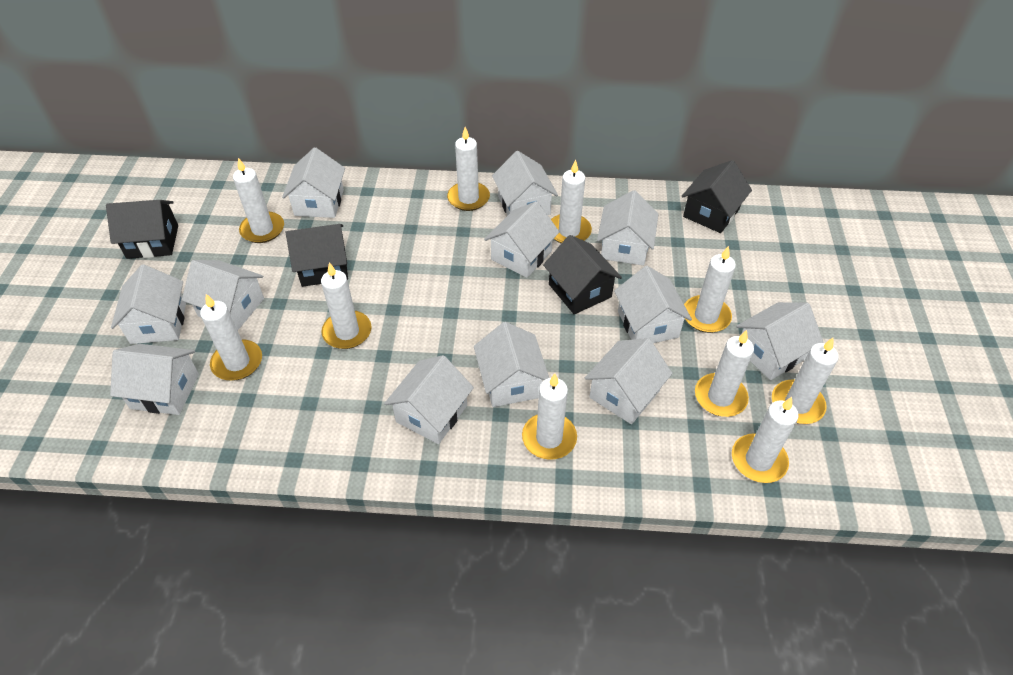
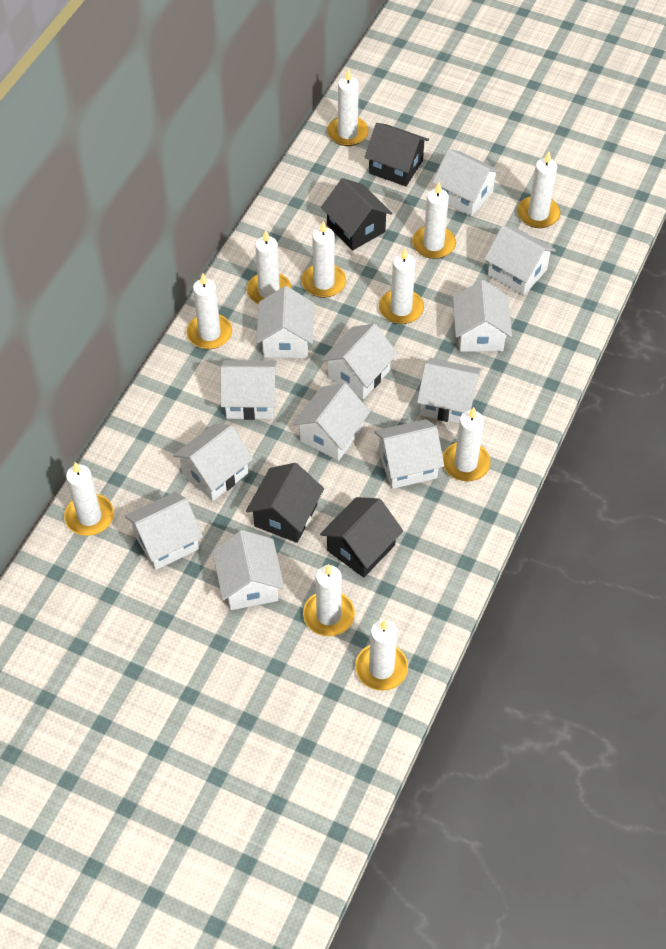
white candle: 10 -> 11

